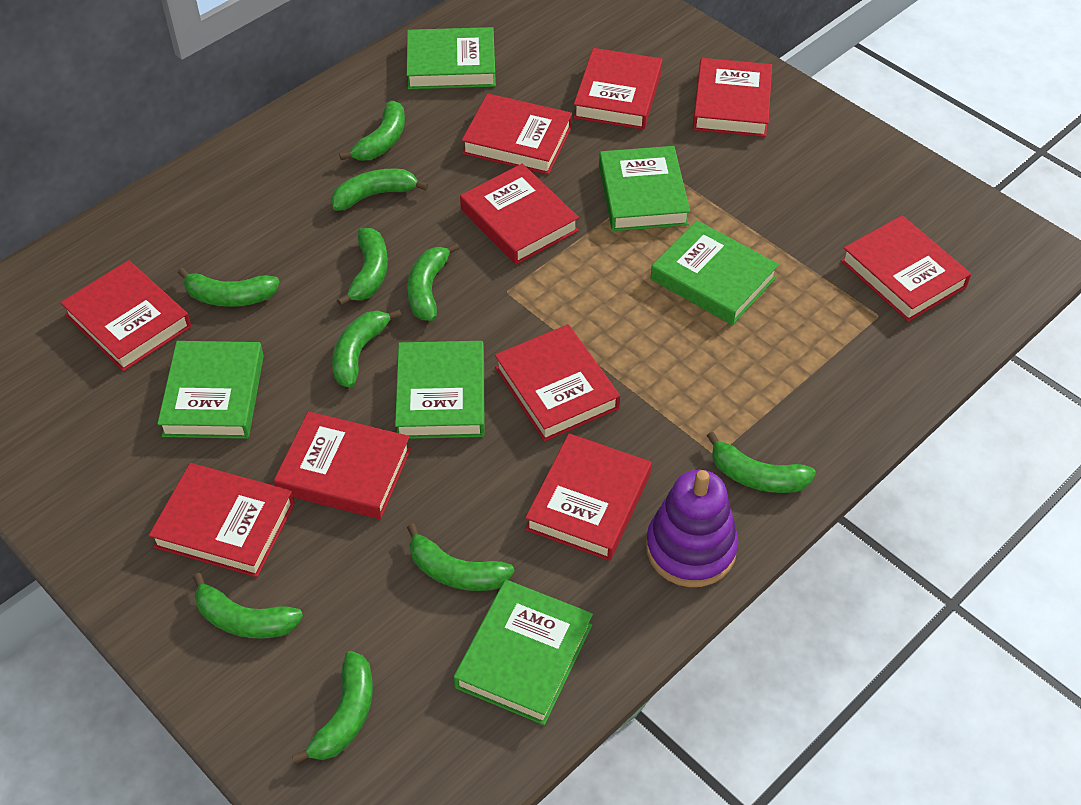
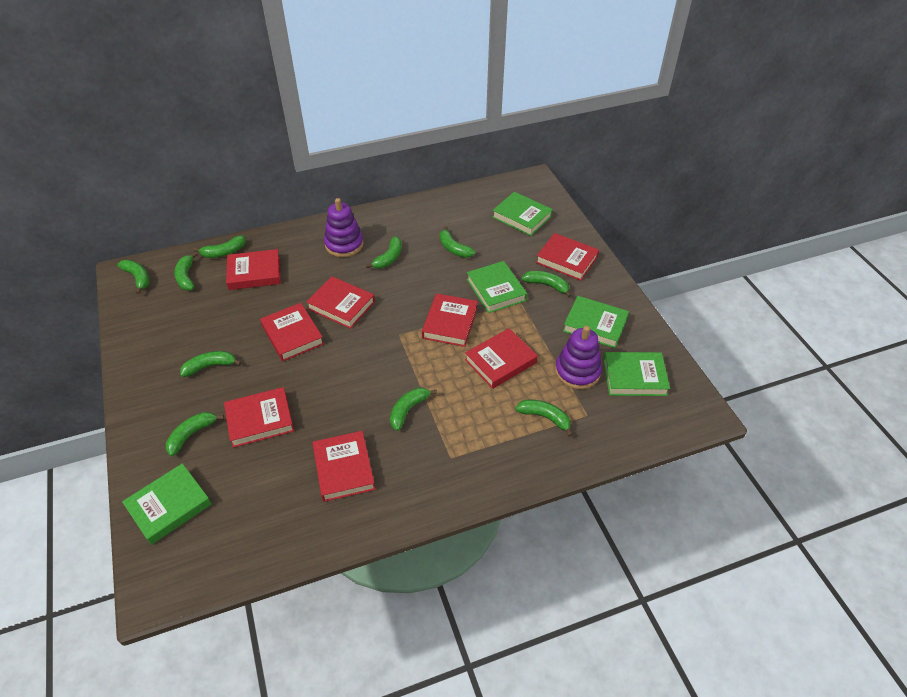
green book: 6 -> 5
purple stacking toy: 1 -> 2
red book: 10 -> 8

